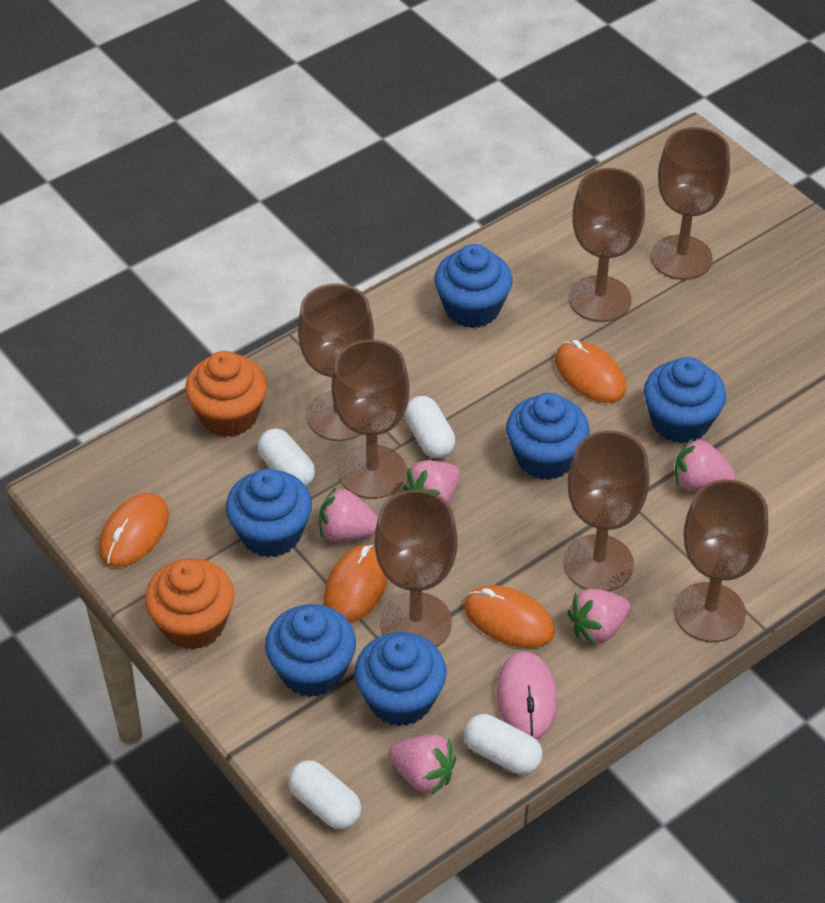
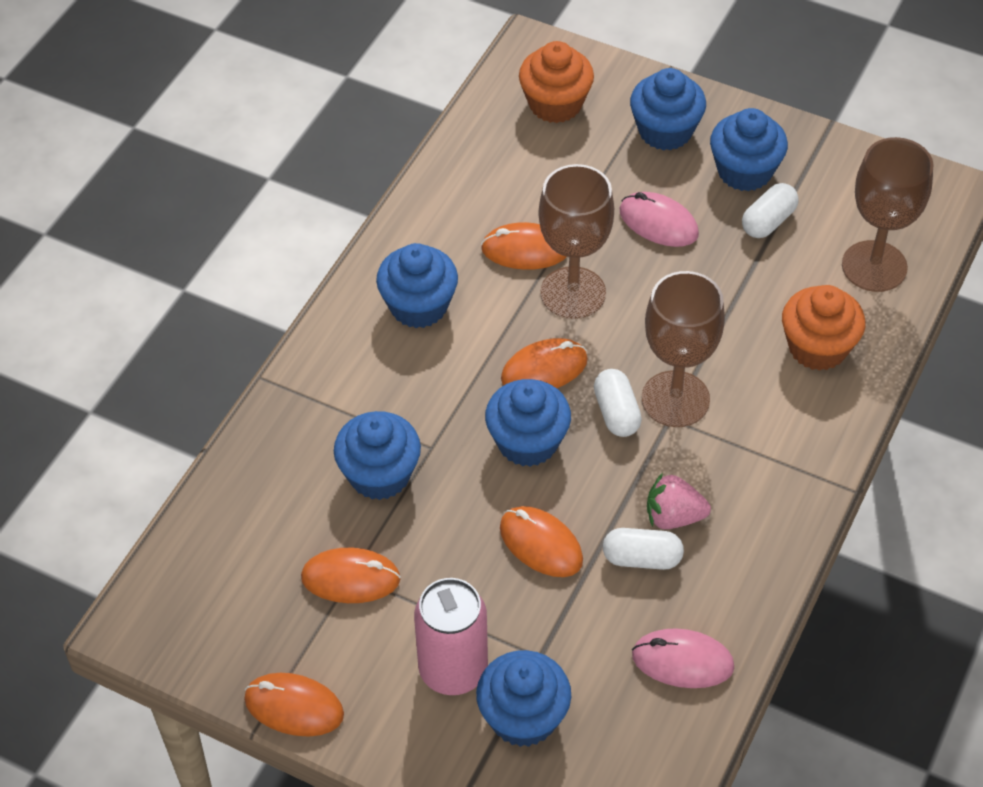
brown goblet: 7 -> 3
orange mouse: 4 -> 5
pink can: 0 -> 1
pink mouse: 1 -> 2
pink strawberry: 5 -> 1
white capsule: 4 -> 3

